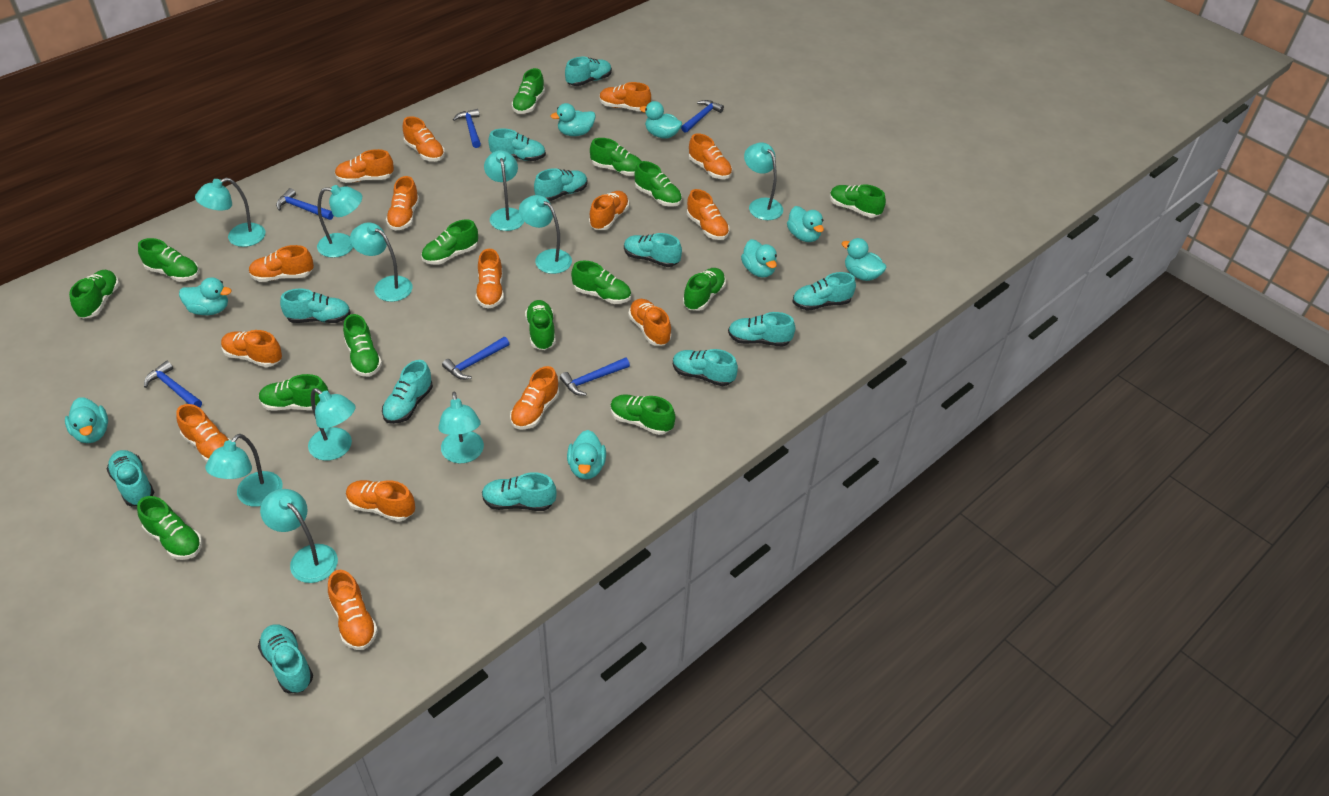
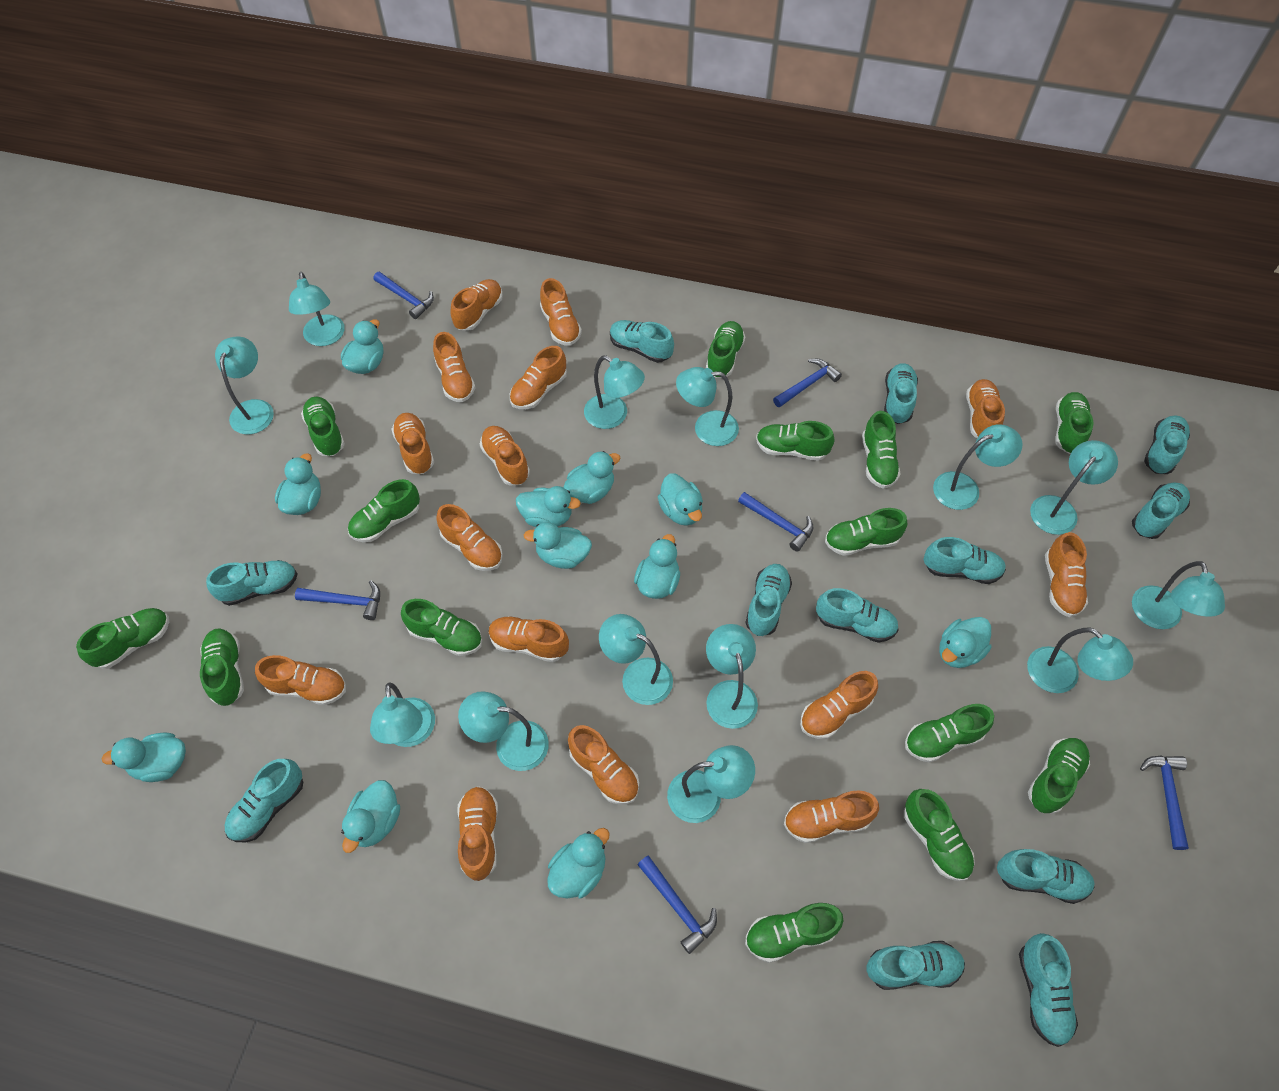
turquoise duck: 8 -> 11
turquoise lamp: 10 -> 13

